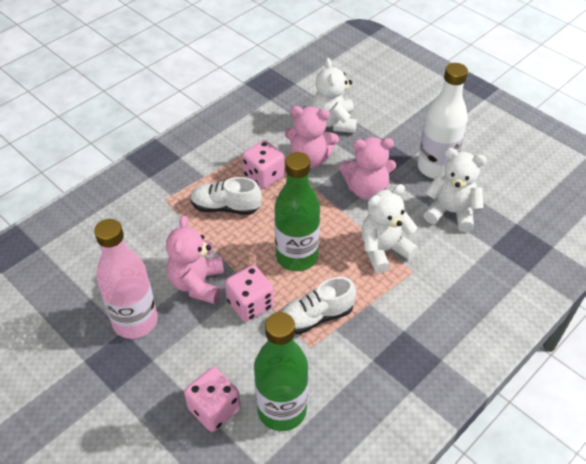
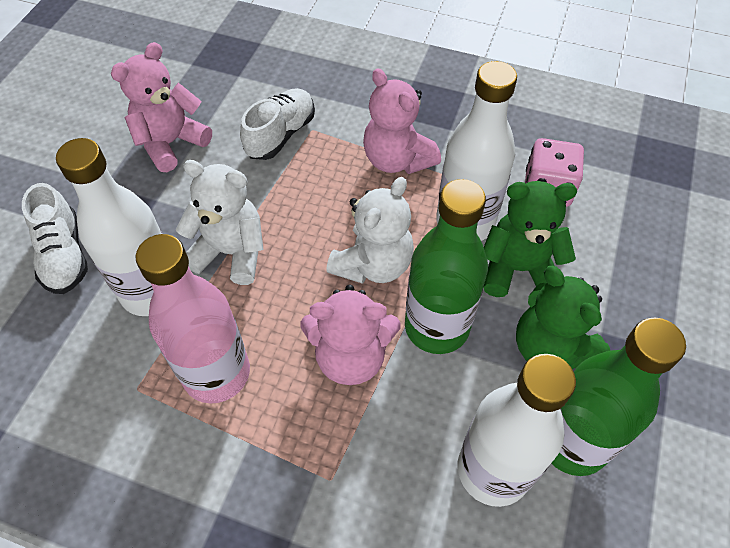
green teddy bear: 0 -> 2
pink dice: 3 -> 1
white bottle: 1 -> 3
white teddy bear: 3 -> 2

